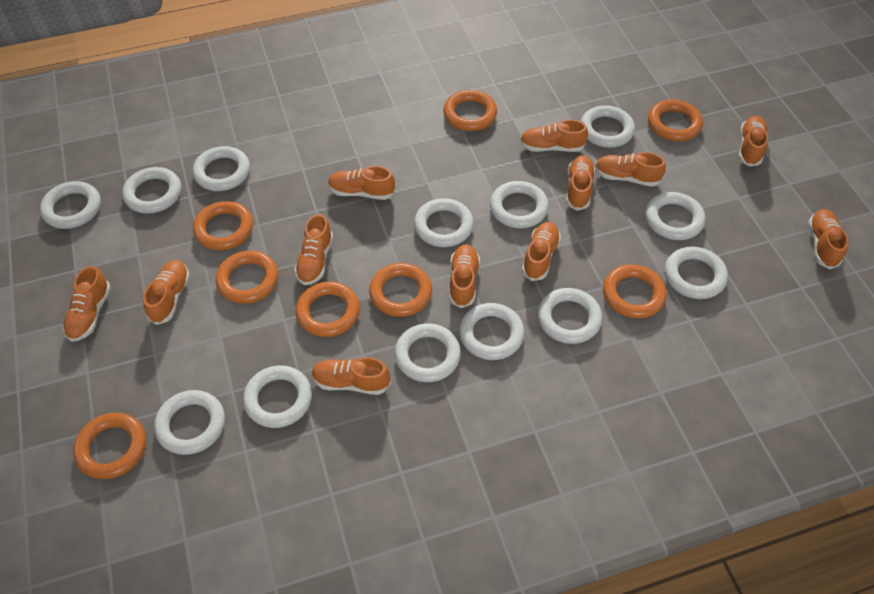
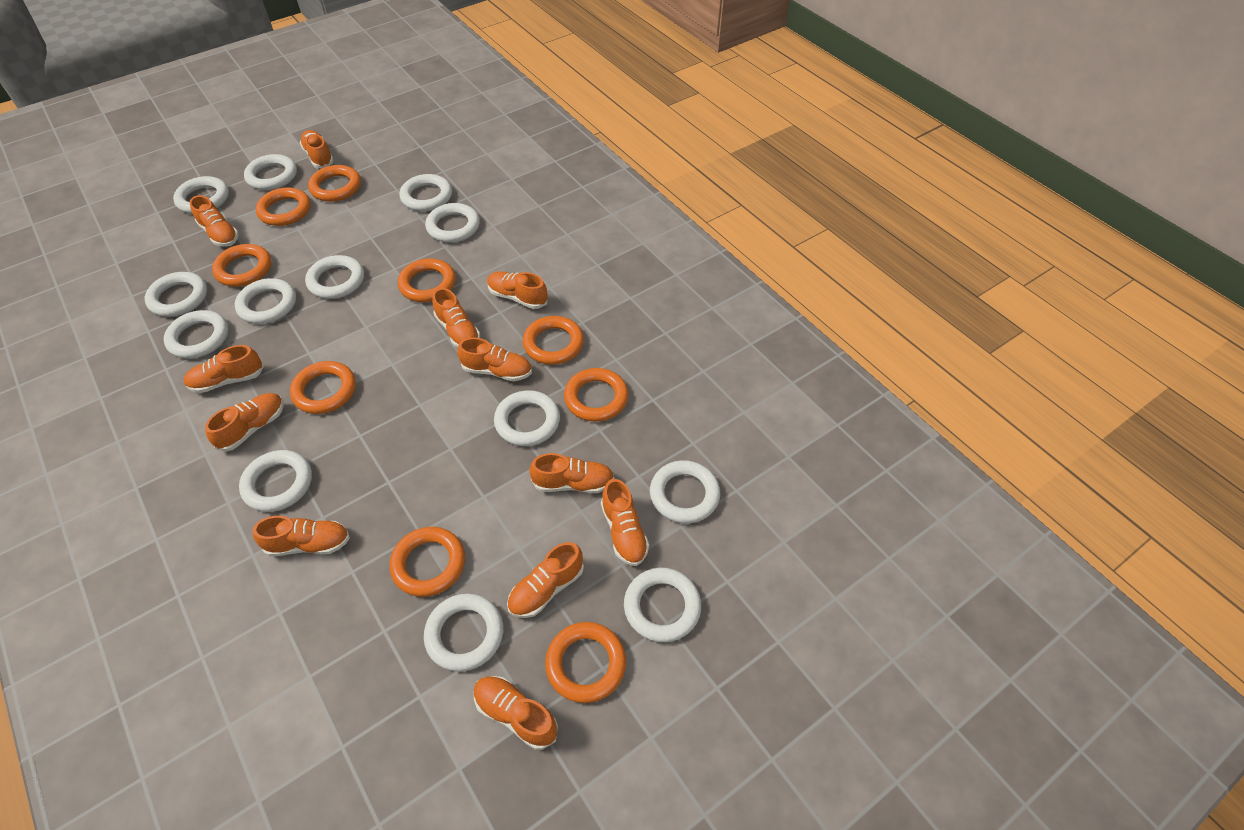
orange ring: 8 -> 9

